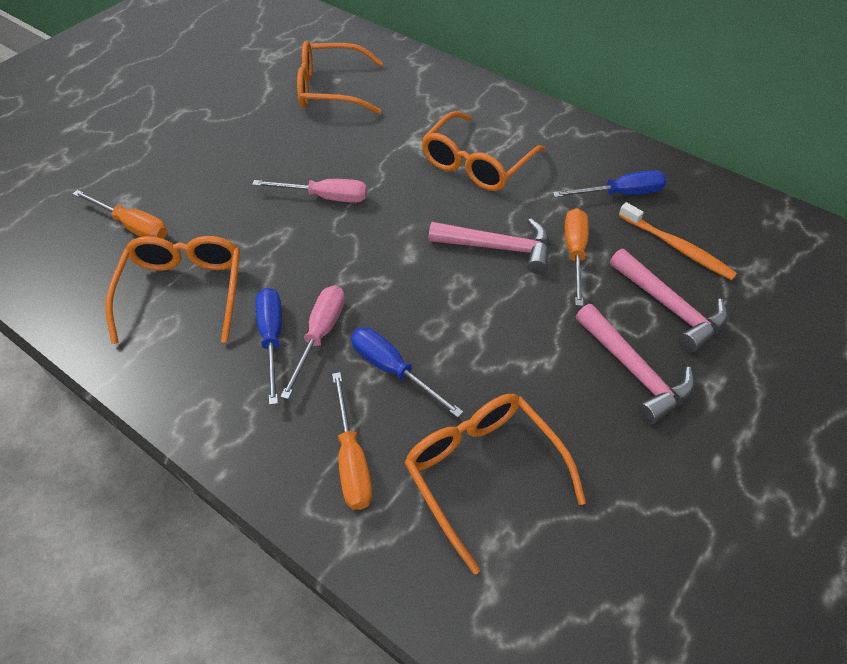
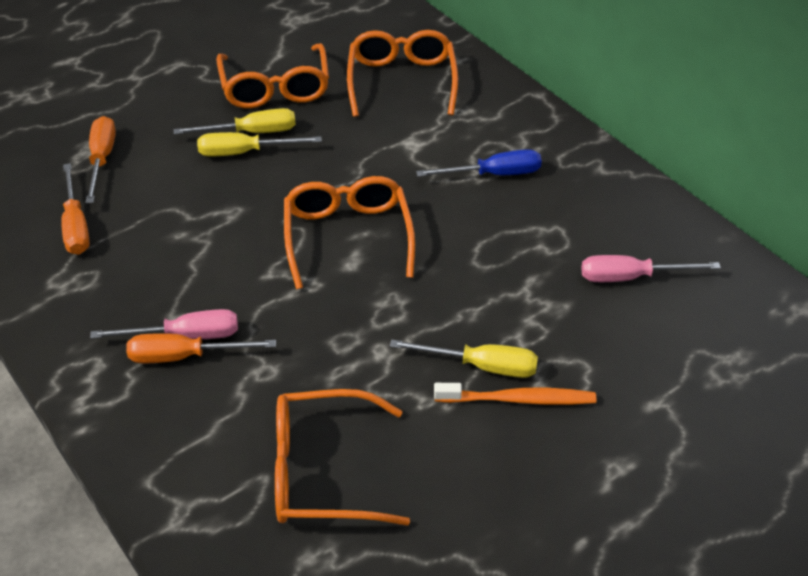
blue screwdriver: 3 -> 1
pink hammer: 3 -> 0
yellow screwdriver: 0 -> 3

